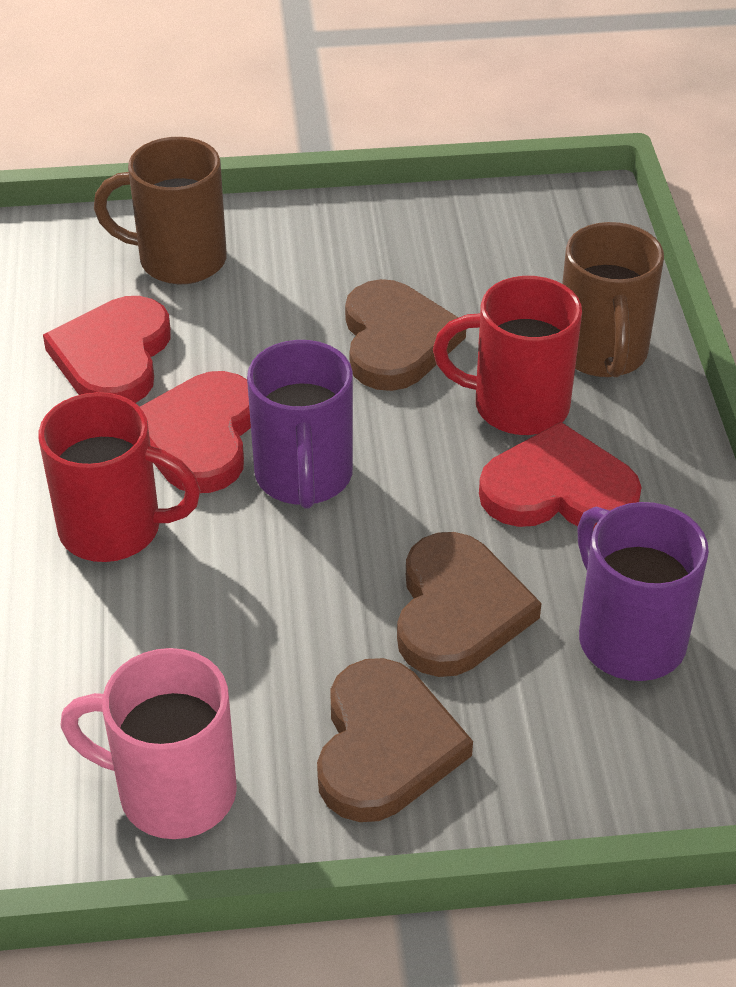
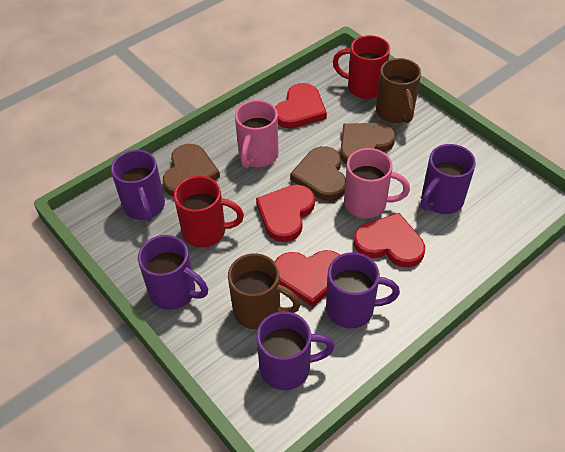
pink mug: 1 -> 2
purple mug: 2 -> 5
red heart: 3 -> 4

